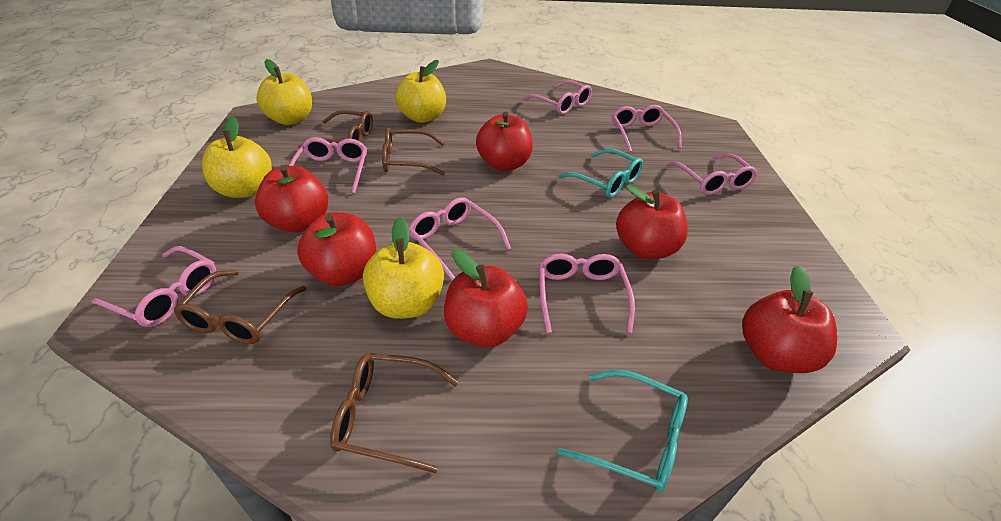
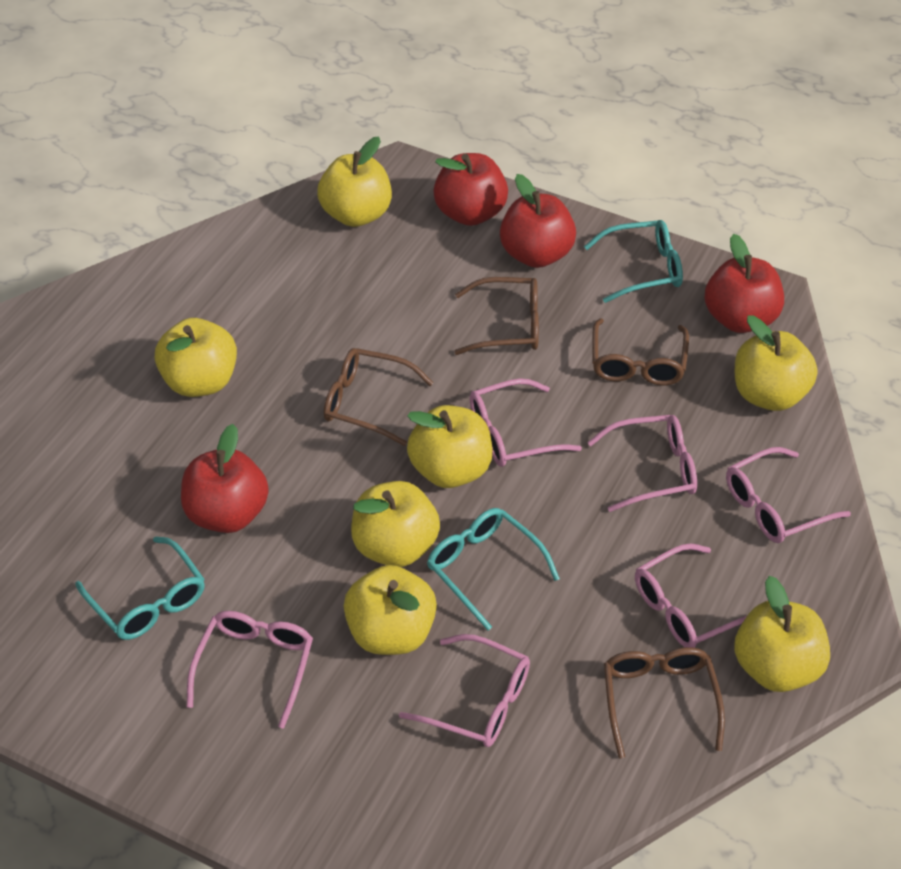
pink glasses: 7 -> 6
red apple: 6 -> 4
turquoise glasses: 2 -> 3
yellow apple: 4 -> 7

